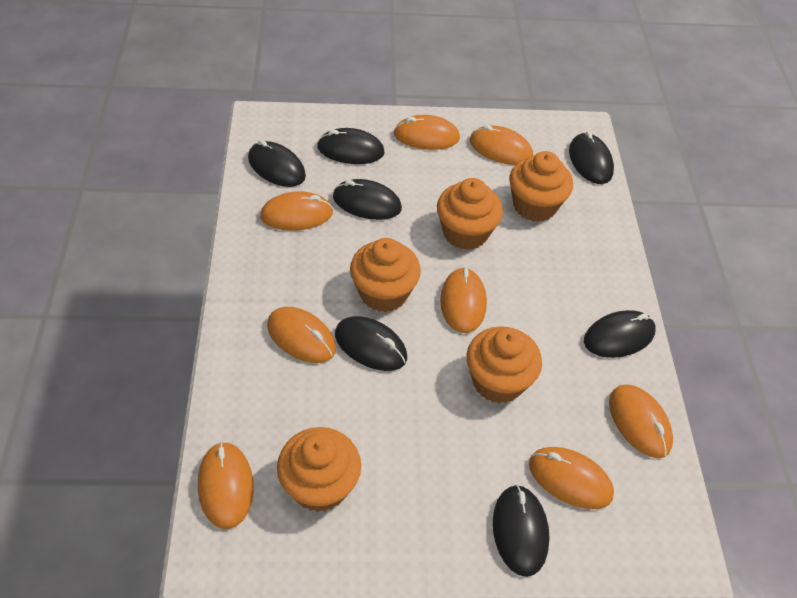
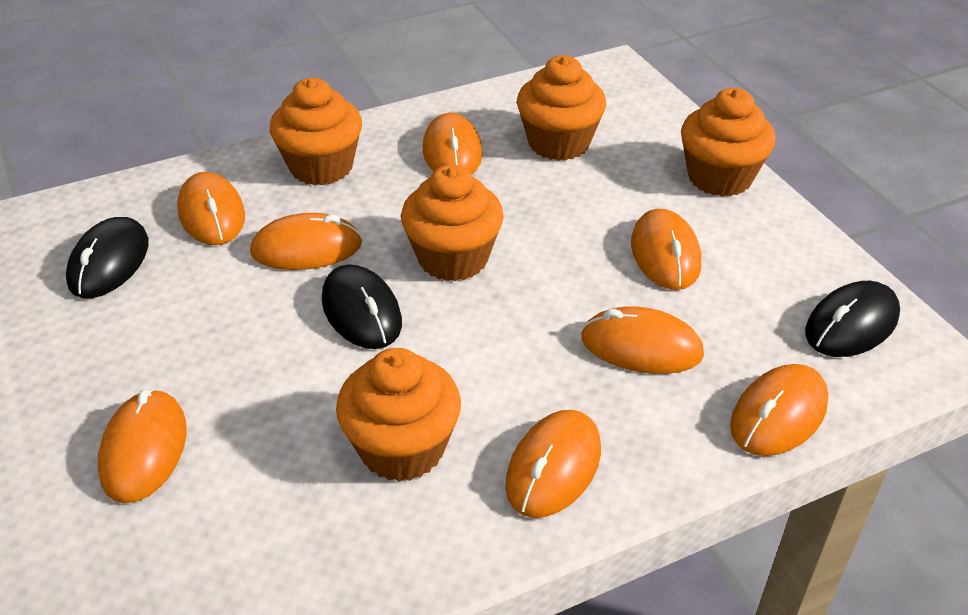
black mouse: 7 -> 3

